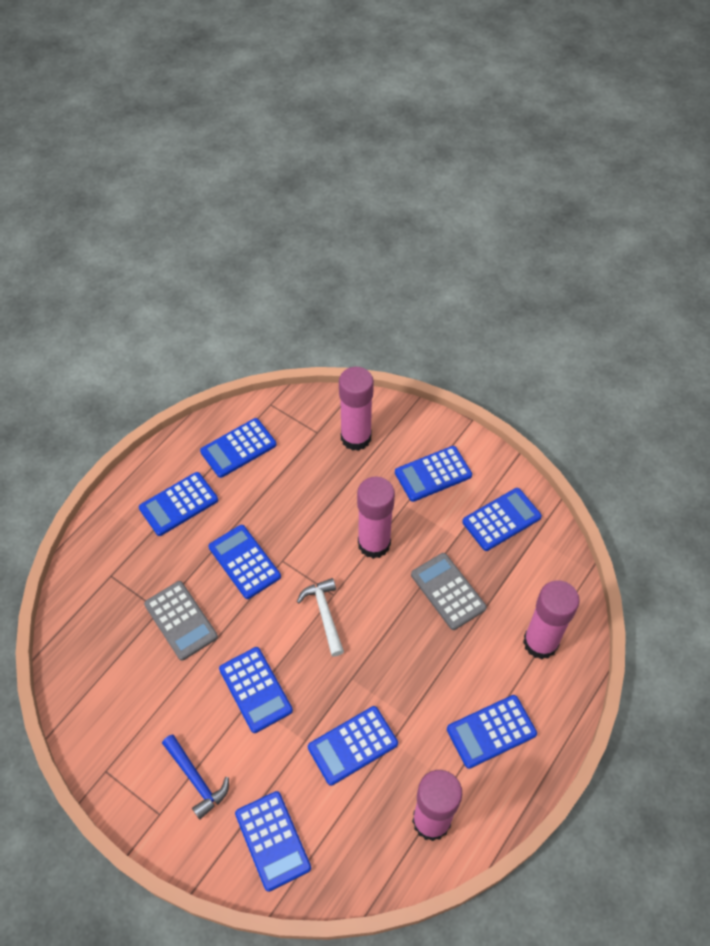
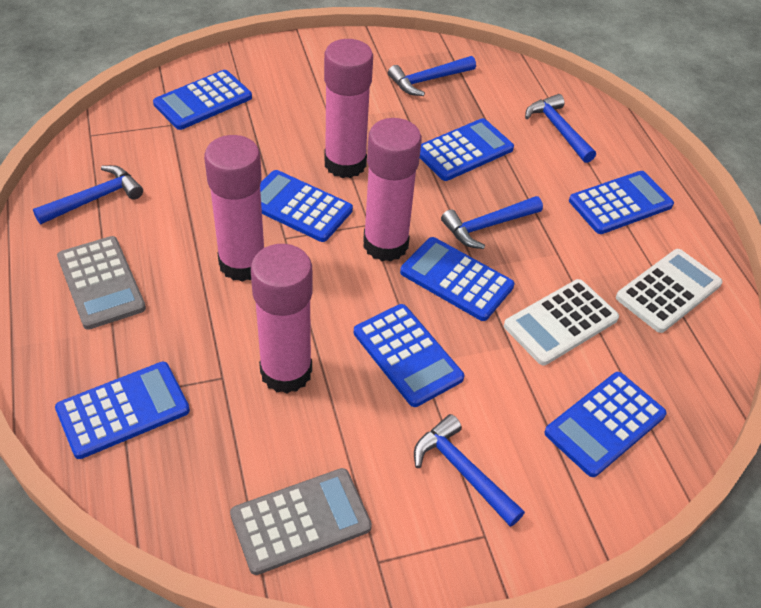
blue calculator: 9 -> 8
blue hammer: 1 -> 5
white calculator: 0 -> 2
white hammer: 1 -> 0

